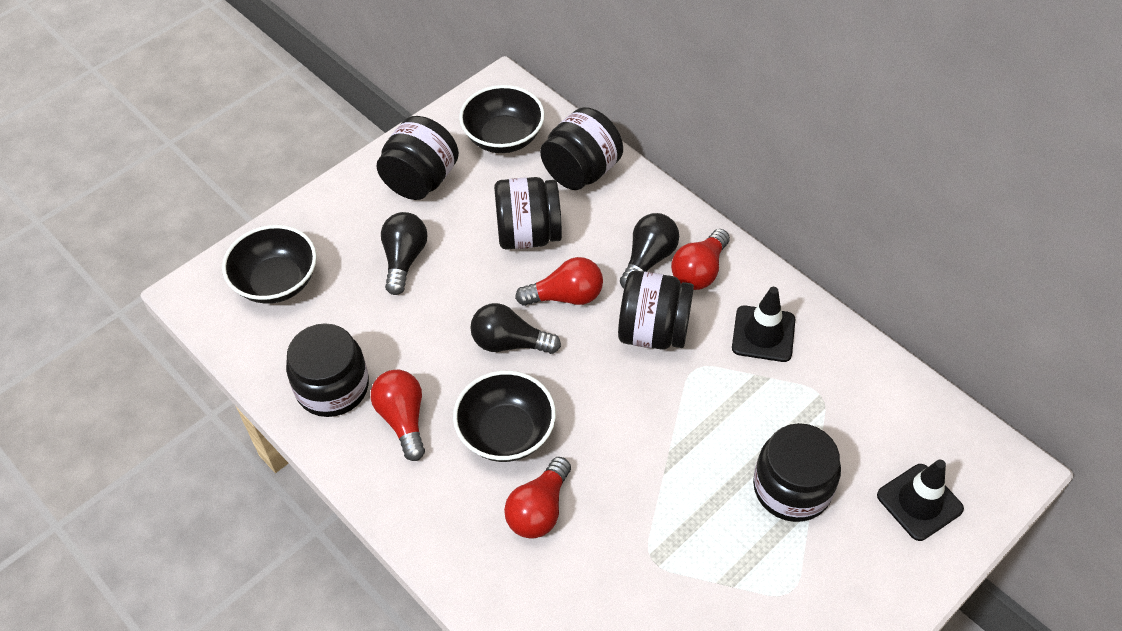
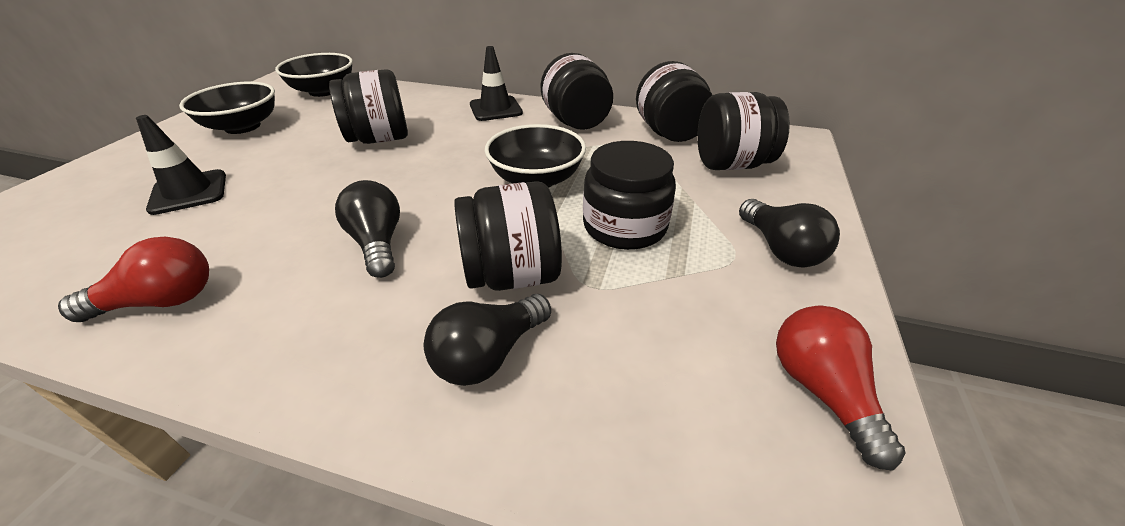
red light bulb: 4 -> 2

